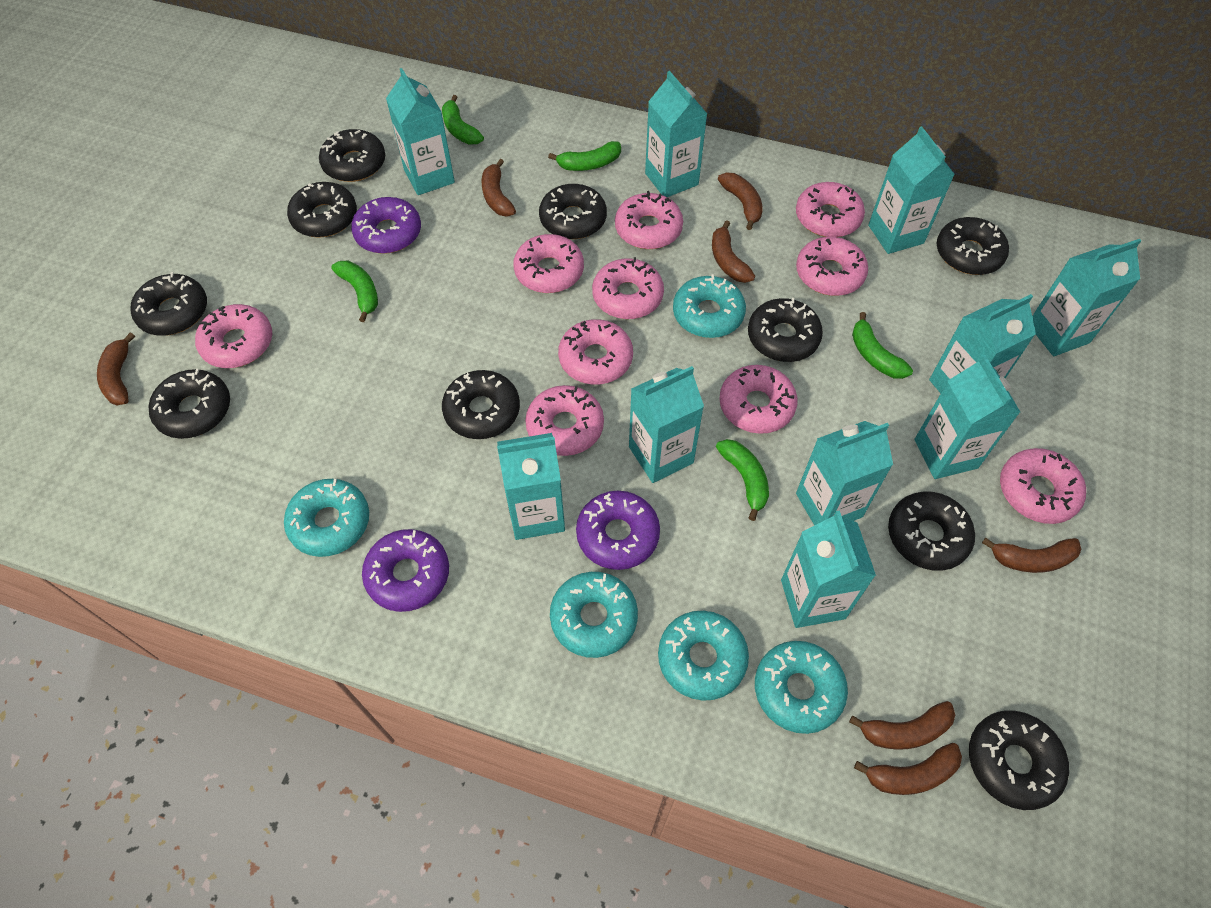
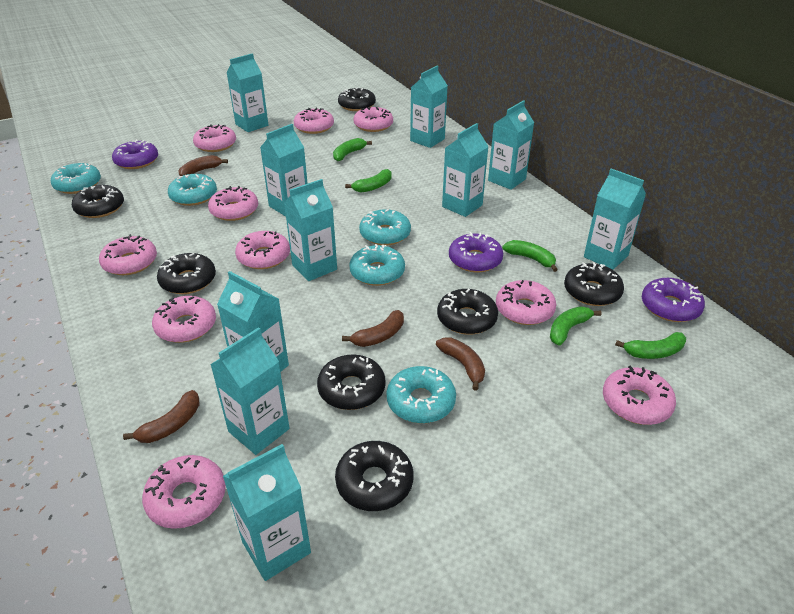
black donut: 10 -> 7
brown banana: 7 -> 4

